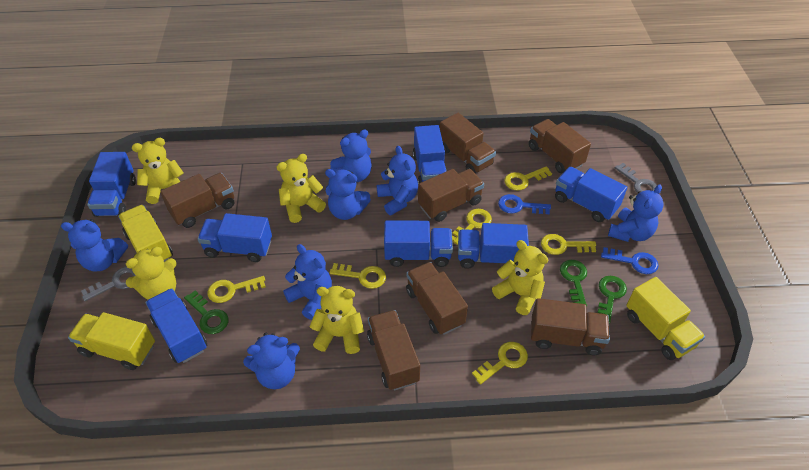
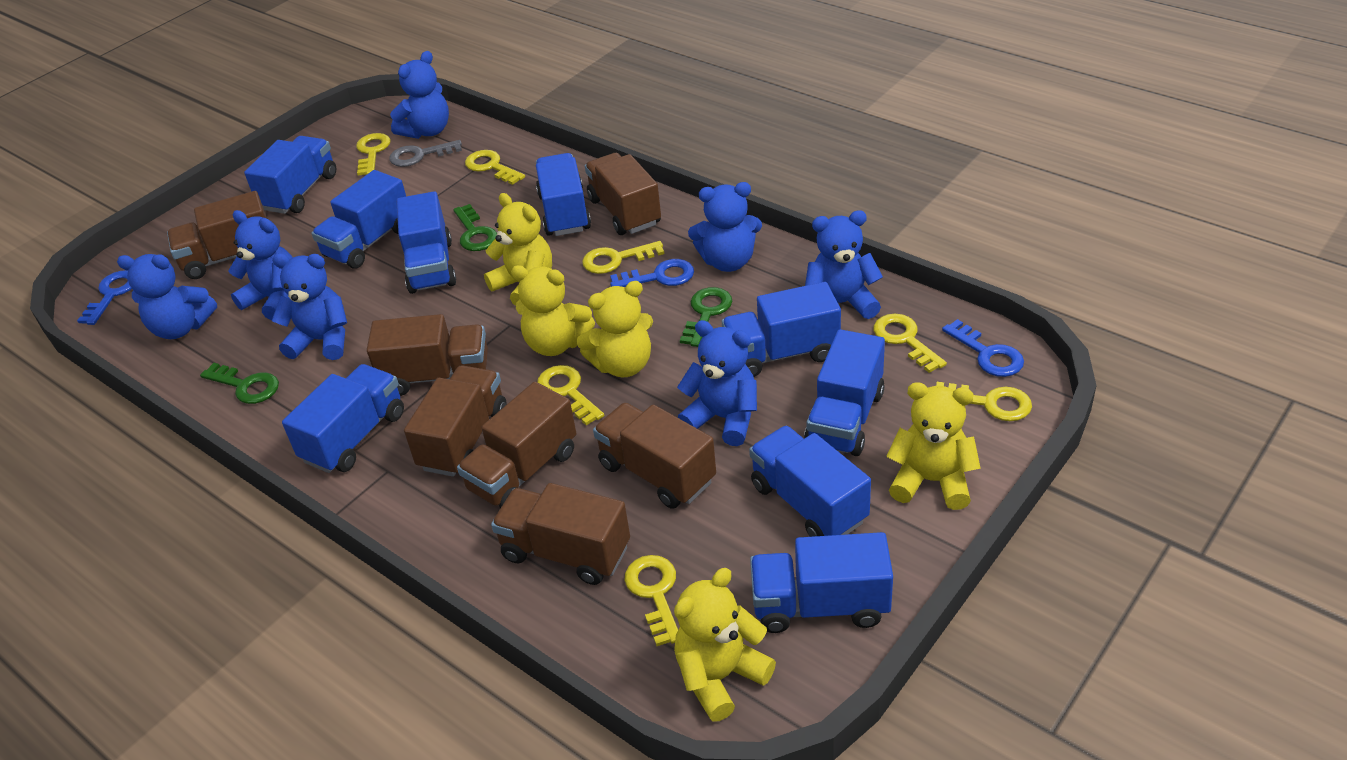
blue key: 2 -> 3
blue truck: 7 -> 9
grey key: 2 -> 1
yellow key: 6 -> 7
yellow truck: 3 -> 0

